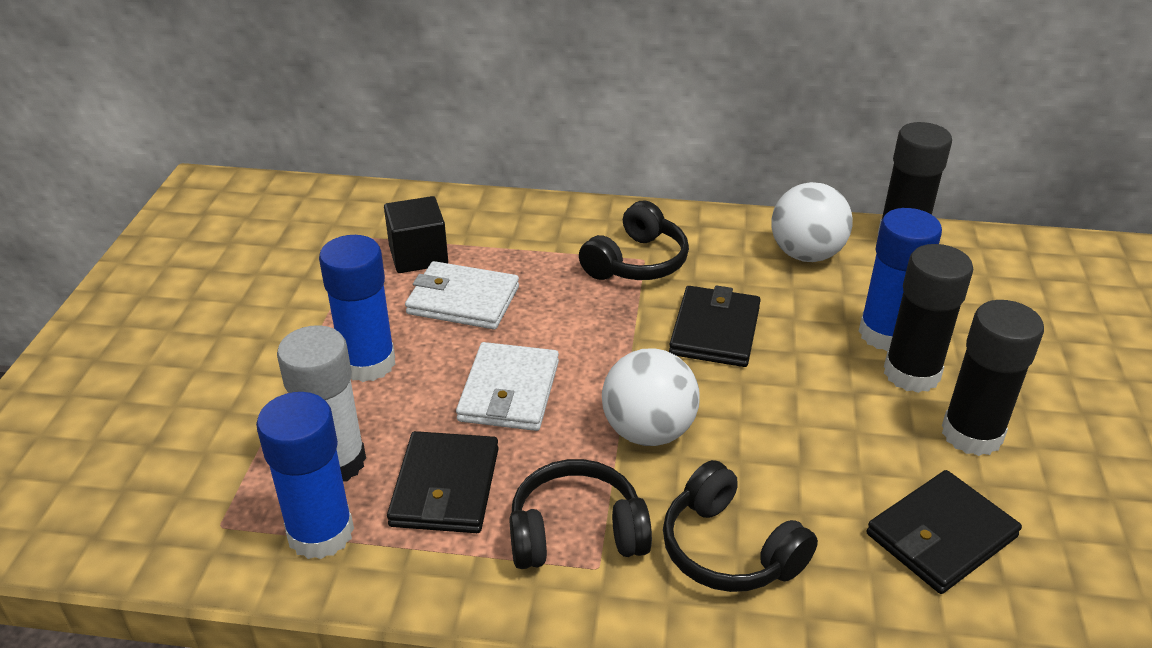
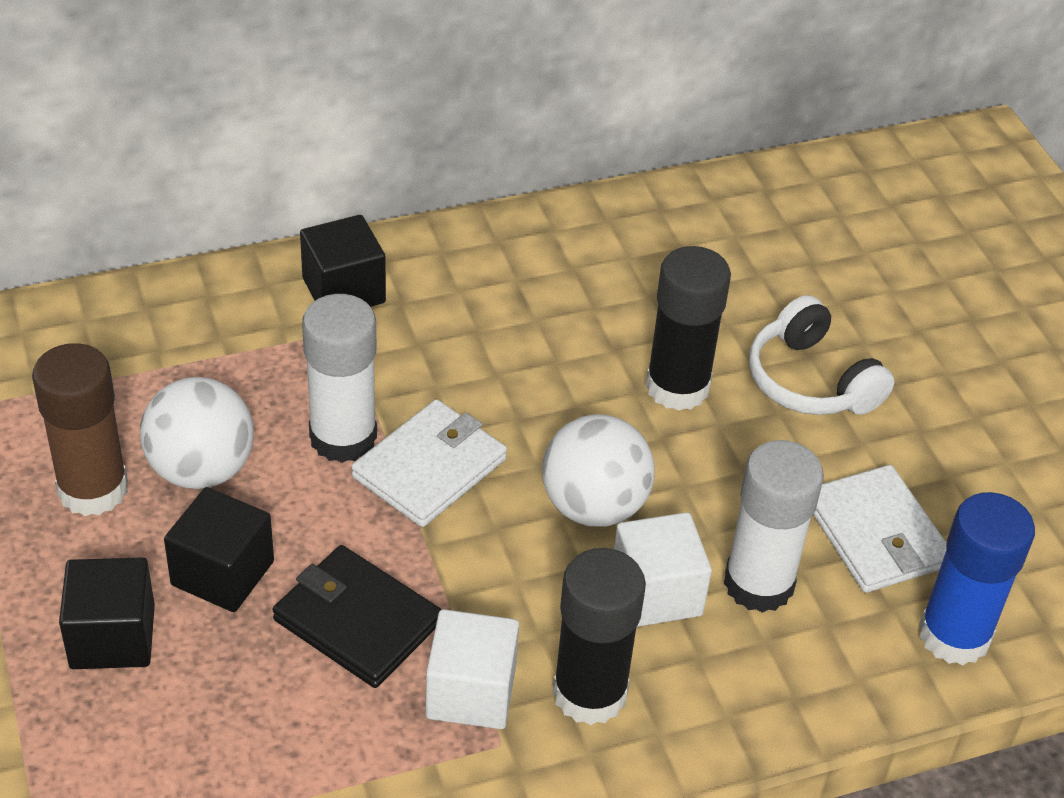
black cube: 1 -> 3
black glue stick: 3 -> 2
black headphones: 3 -> 0
black wallet: 3 -> 1
blue glue stick: 3 -> 1
brown glue stick: 0 -> 1
white cube: 0 -> 2
white glue stick: 1 -> 2
white headphones: 0 -> 1

